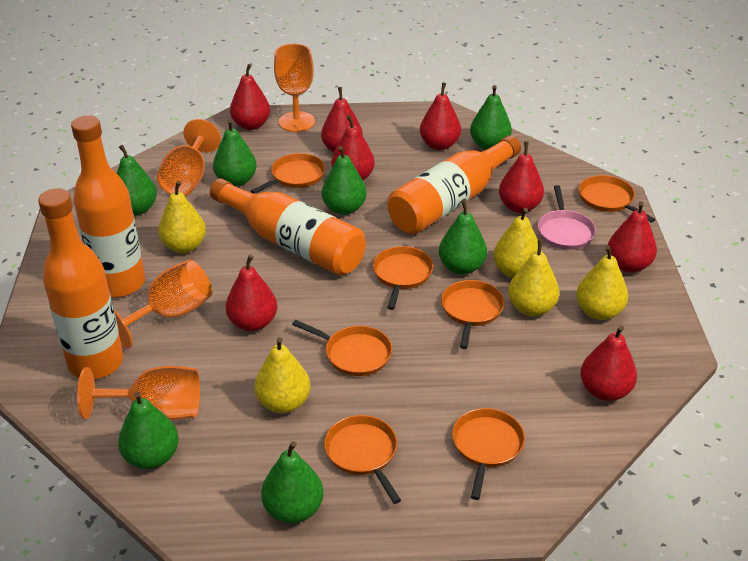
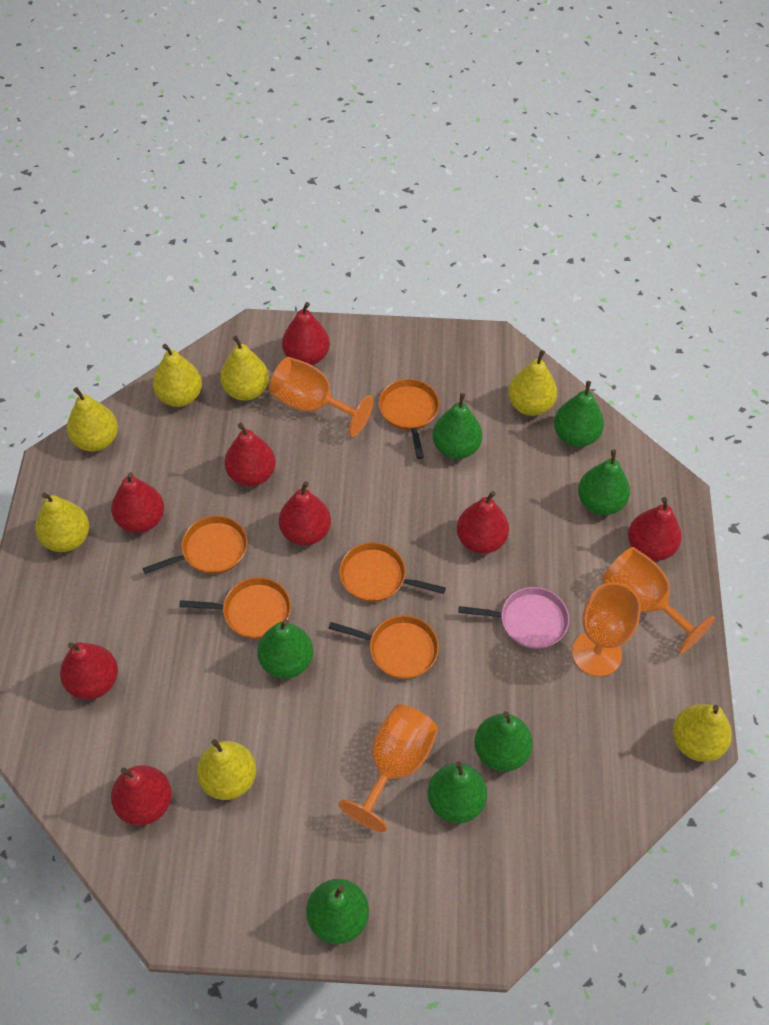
orange bottle: 4 -> 0
orange pan: 7 -> 5
yellow pear: 5 -> 7

